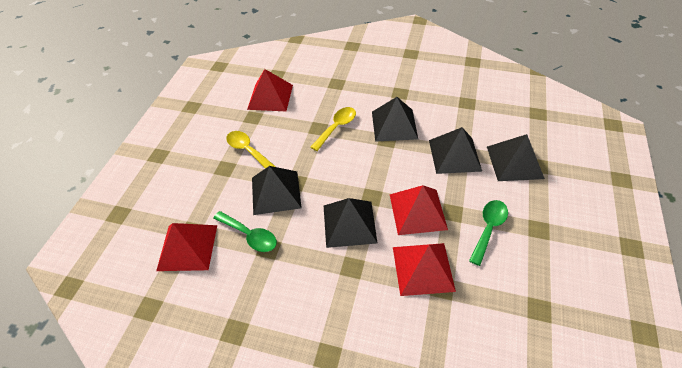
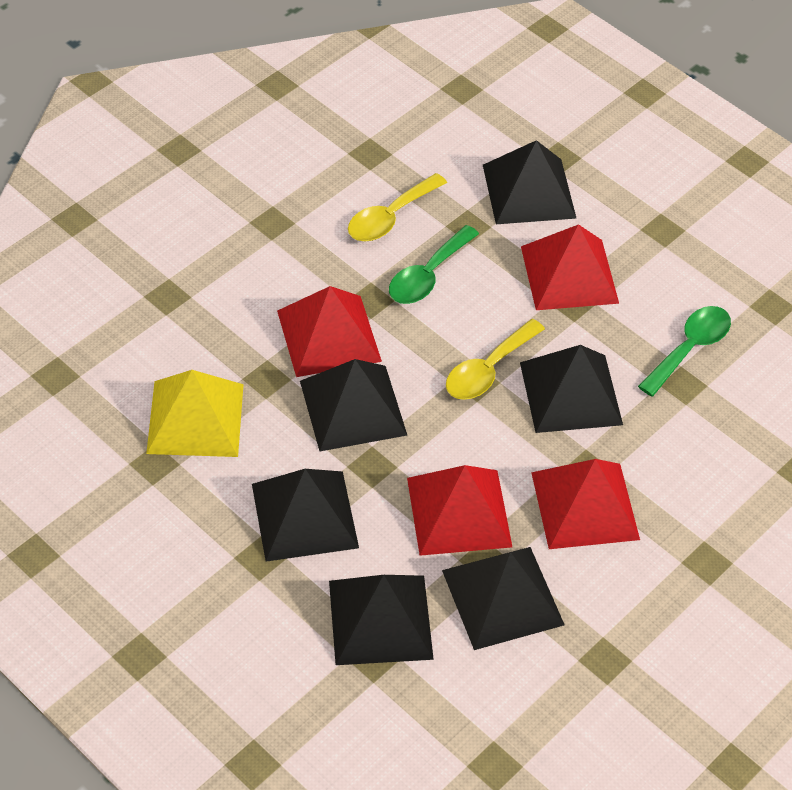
black pyramid: 5 -> 6
yellow pyramid: 0 -> 1

